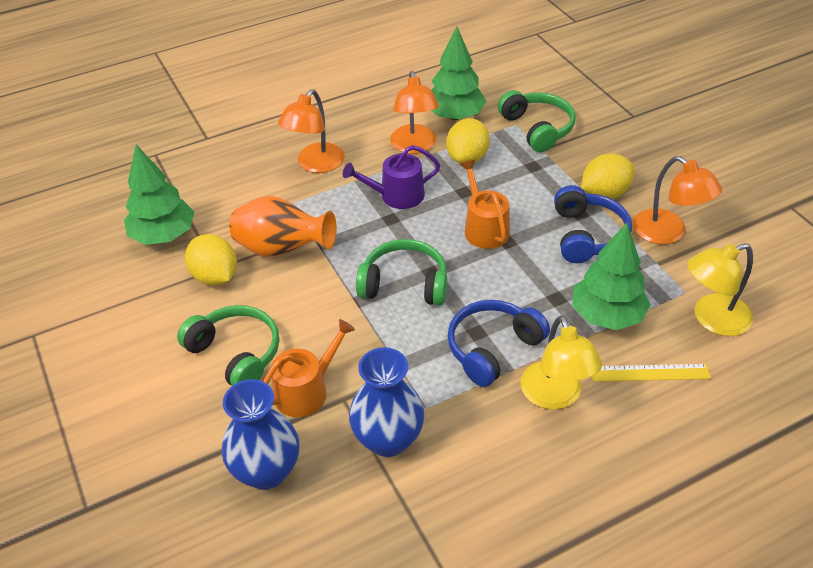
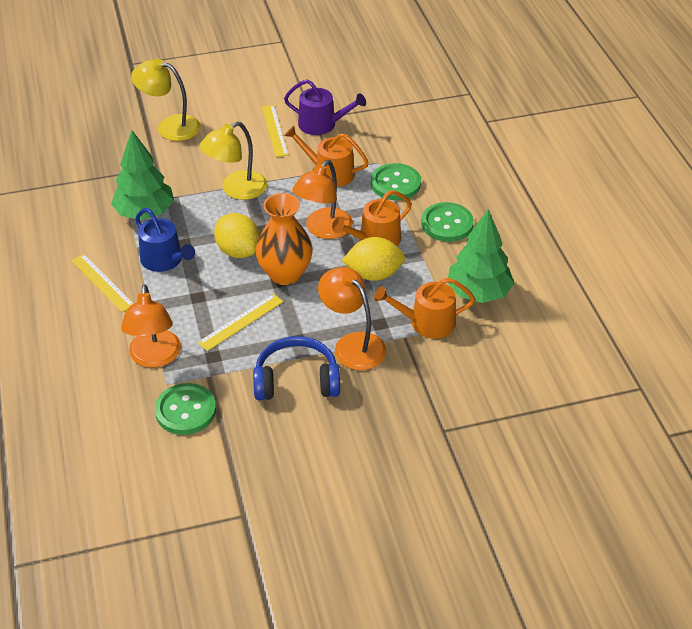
blue headphones: 2 -> 1
blue vase: 2 -> 0
blue watering can: 0 -> 1
green button: 0 -> 3
green headphones: 3 -> 0
green tree: 3 -> 2
orange watering can: 2 -> 3
yellow lemon: 3 -> 2
yellow ruler: 1 -> 3

